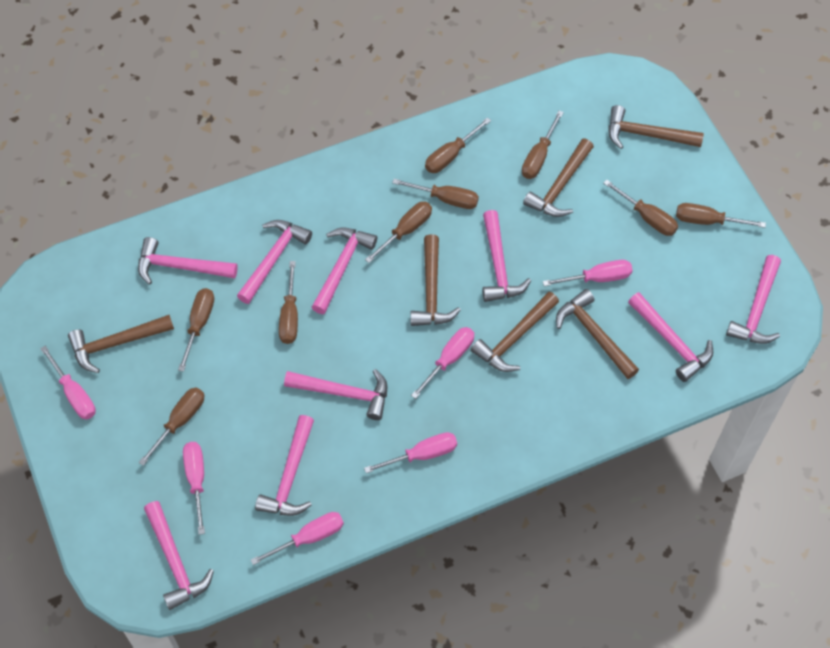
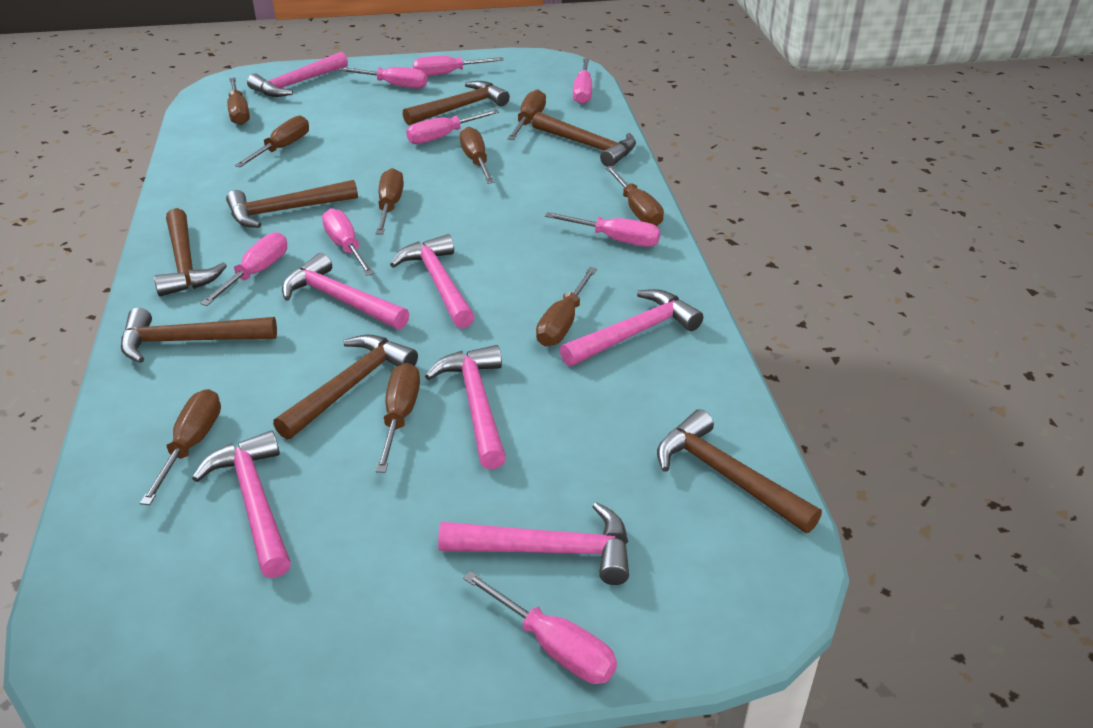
brown hammer: 6 -> 7
pink hammer: 9 -> 7
pink screwdriver: 6 -> 8

